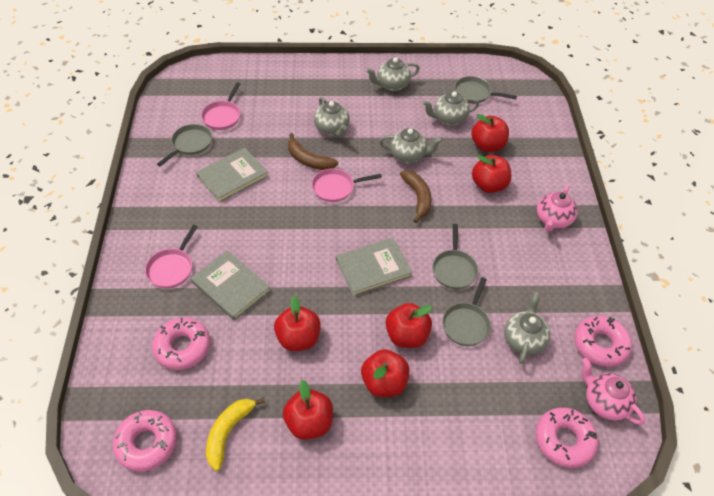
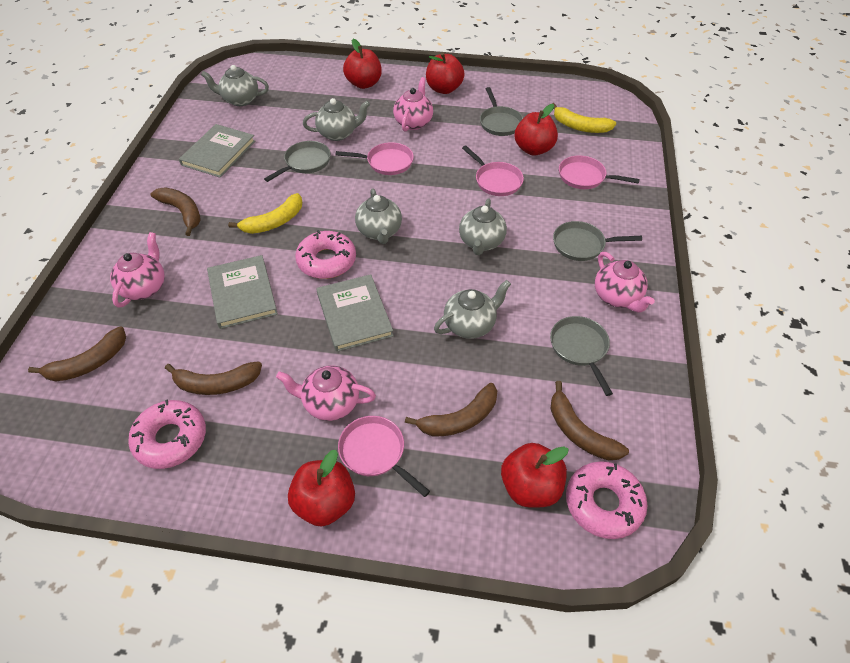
brown banana: 2 -> 5
pink donut: 4 -> 3
pink pan: 3 -> 4
pink teapot: 2 -> 4
red apple: 6 -> 5
yellow banana: 1 -> 2

